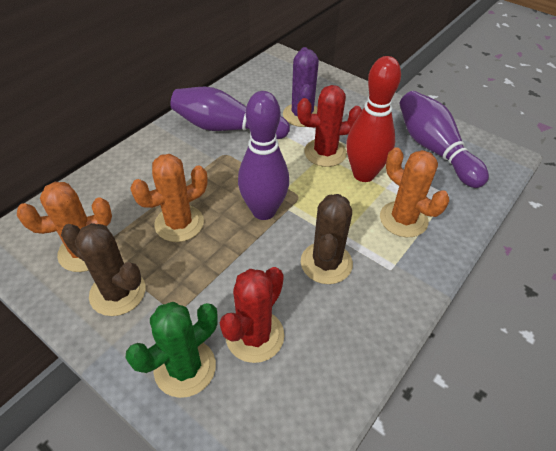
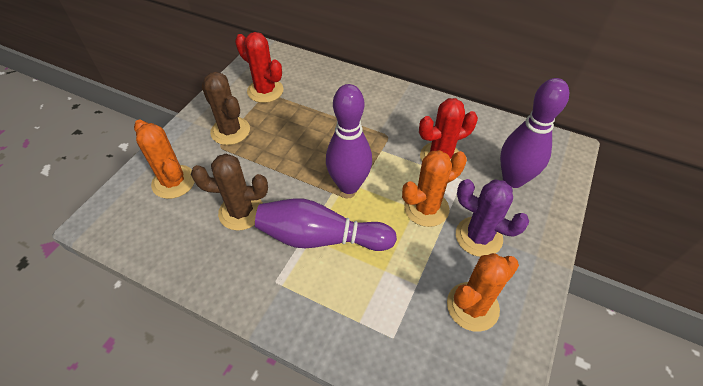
green cactus: 1 -> 0
red bowling pin: 1 -> 0

